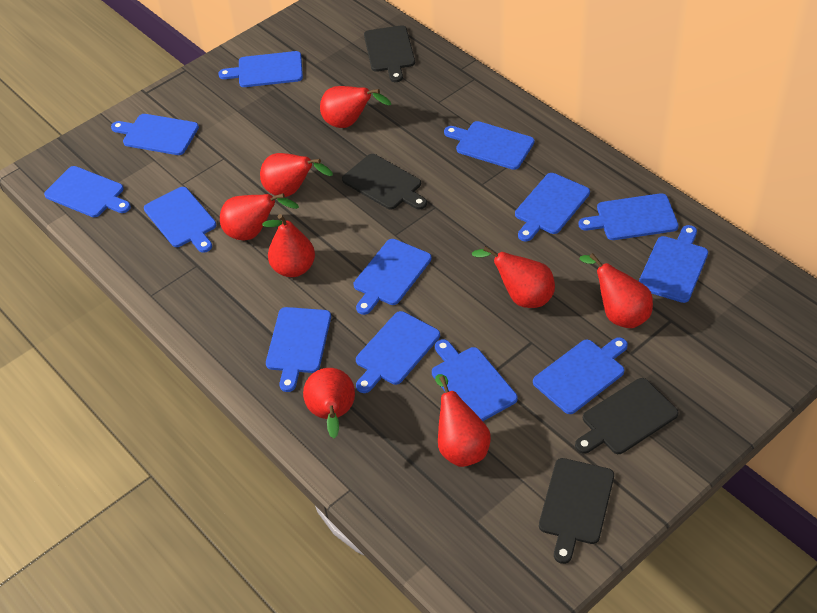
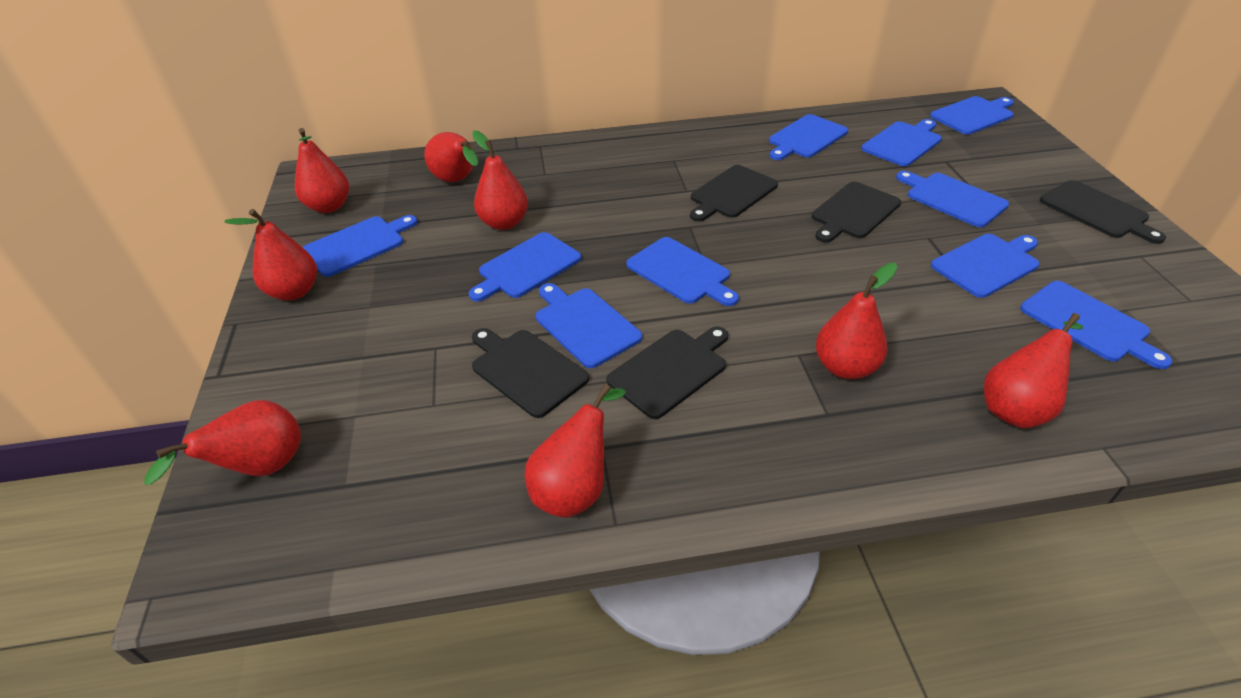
black cutting board: 4 -> 5
blue cutting board: 13 -> 10

